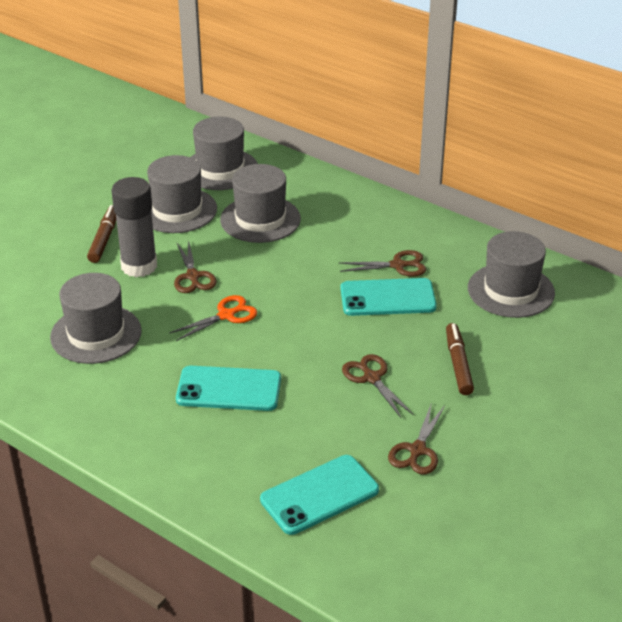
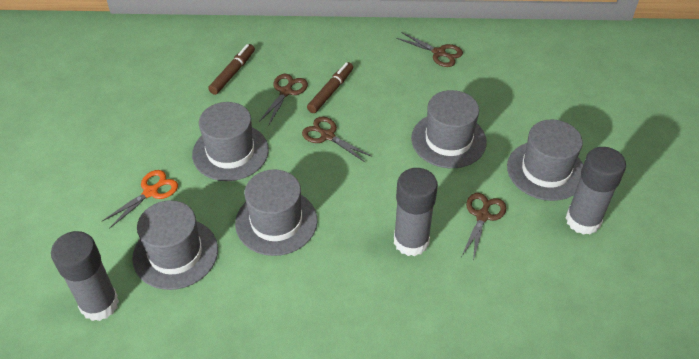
grey glue stick: 1 -> 3
turquoise phone: 3 -> 0

